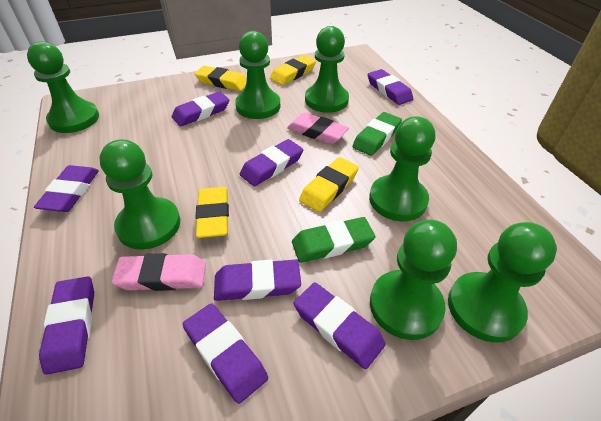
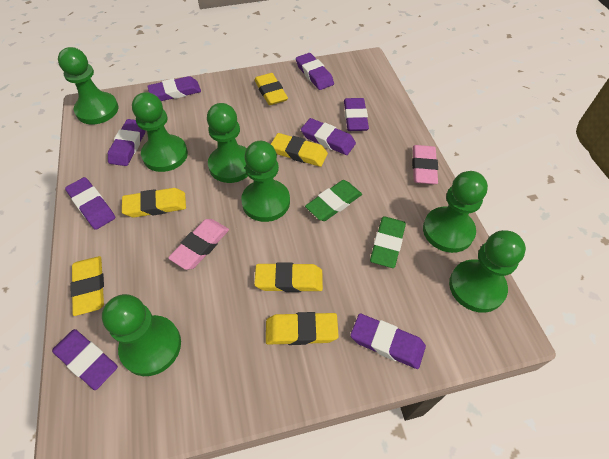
yellow eraser: 4 -> 6

